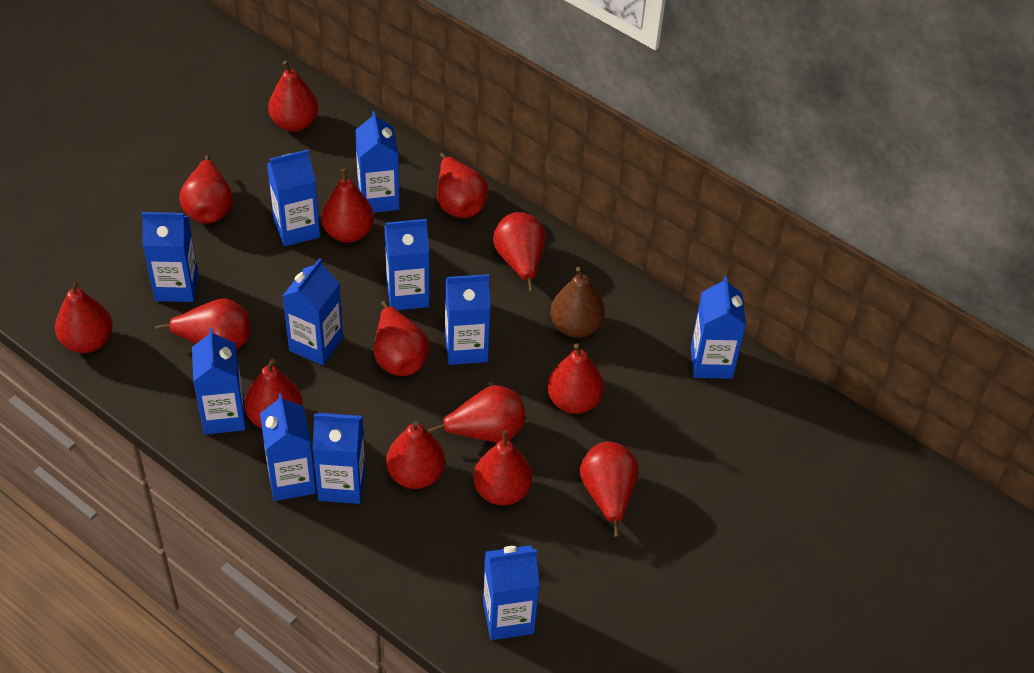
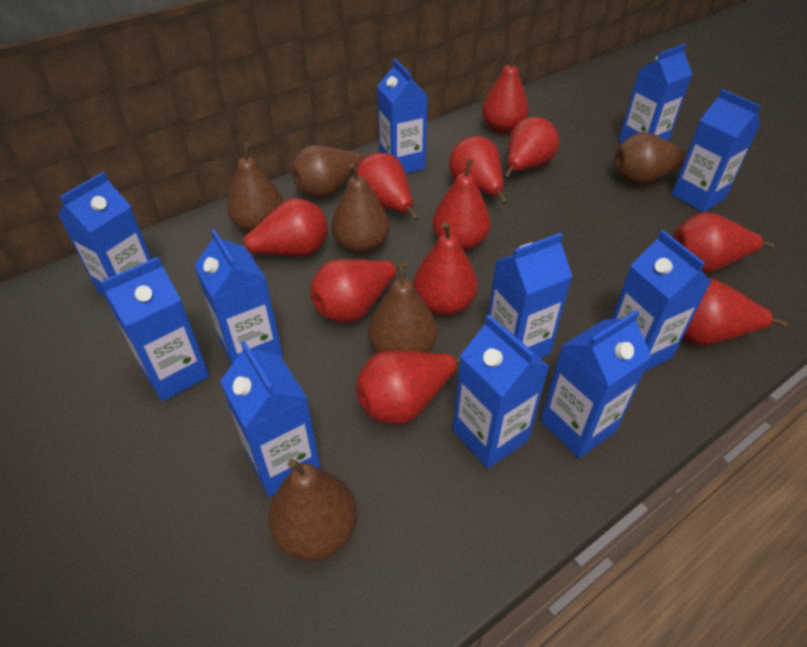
brown pear: 1 -> 6
red pear: 14 -> 11

